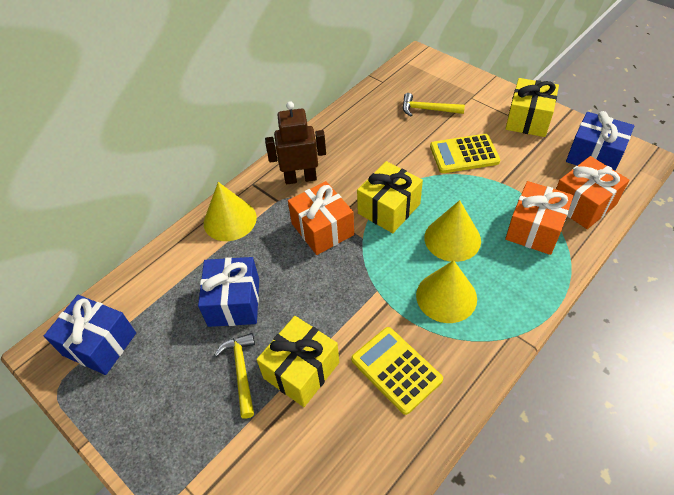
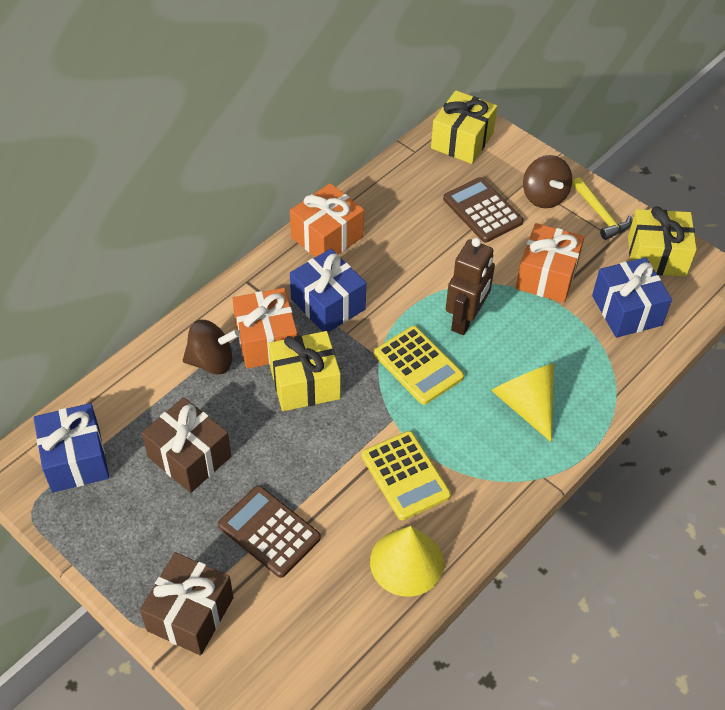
brown calculator: 0 -> 2
brown gift: 0 -> 2
brown spinning top: 0 -> 2
yellow cone: 3 -> 2
yellow hammer: 2 -> 1

